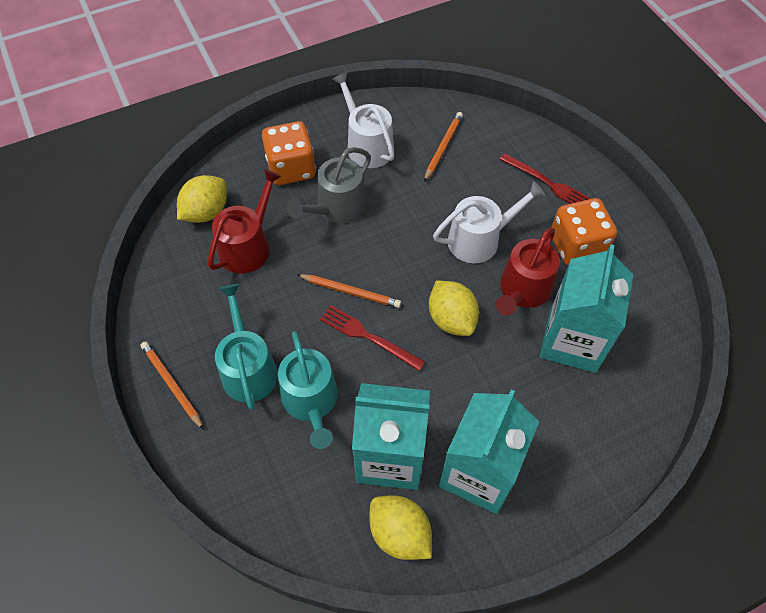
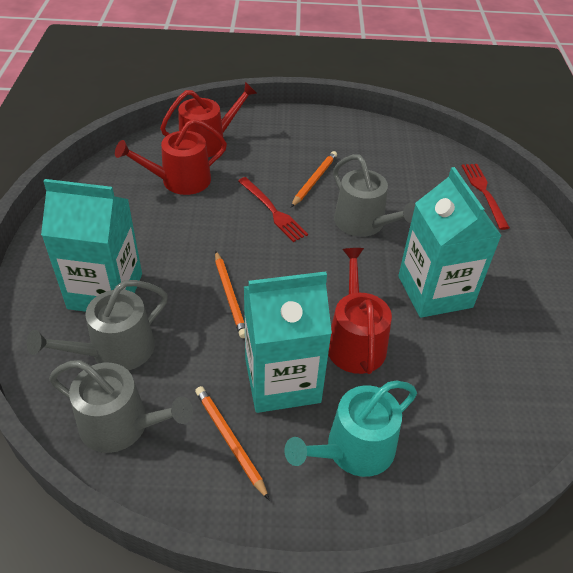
grey watering can: 1 -> 3
orange dice: 2 -> 0
red watering can: 2 -> 3
turquoise watering can: 2 -> 1
white watering can: 2 -> 0
yellow lemon: 3 -> 0

